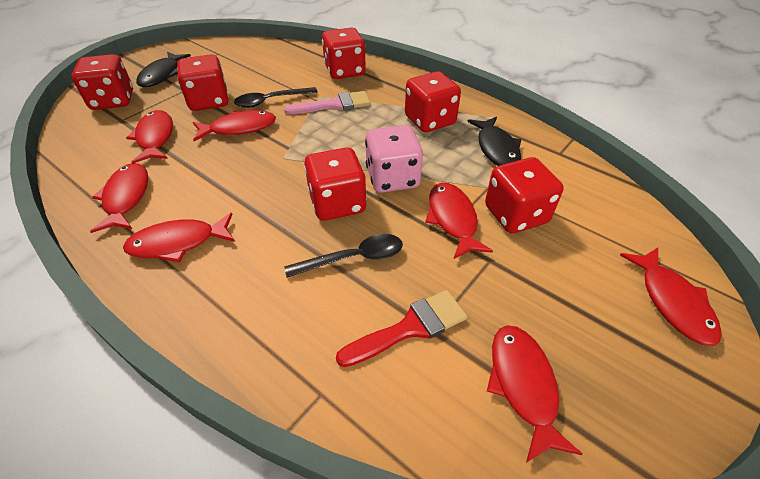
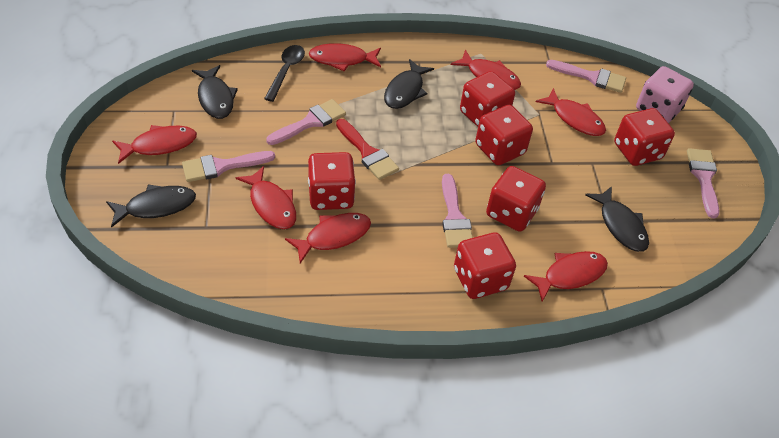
black fish: 2 -> 4
black spoon: 2 -> 1
pink brush: 1 -> 5

